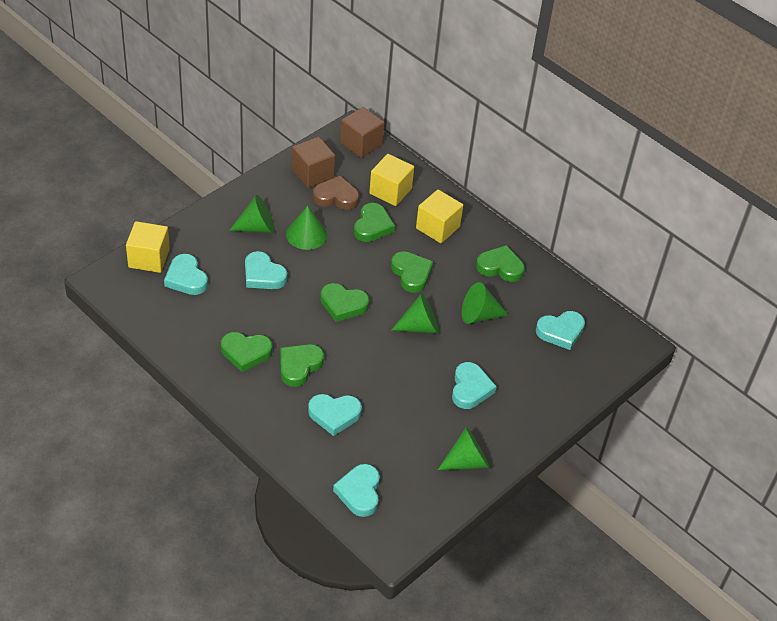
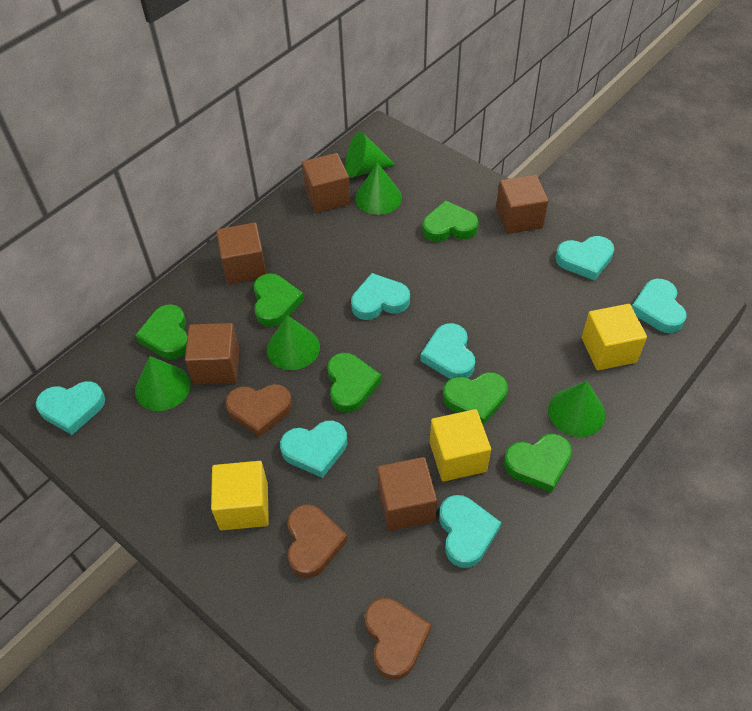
brown cube: 2 -> 5
brown heart: 1 -> 3
turquoise heart: 6 -> 7

